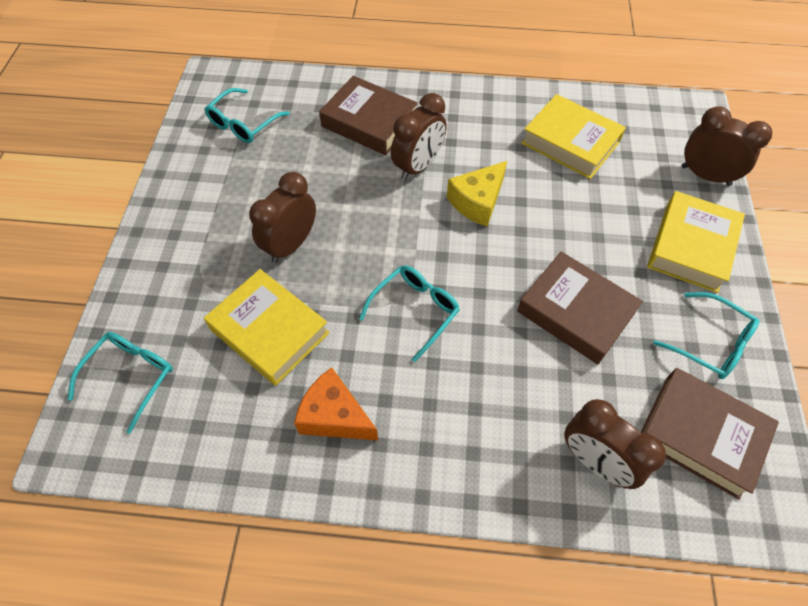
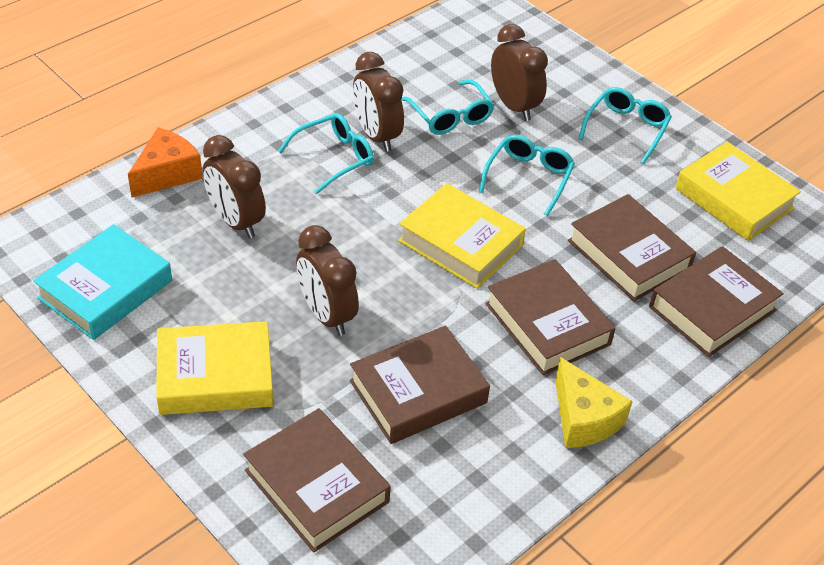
brown book: 3 -> 5
turquoise book: 0 -> 1

